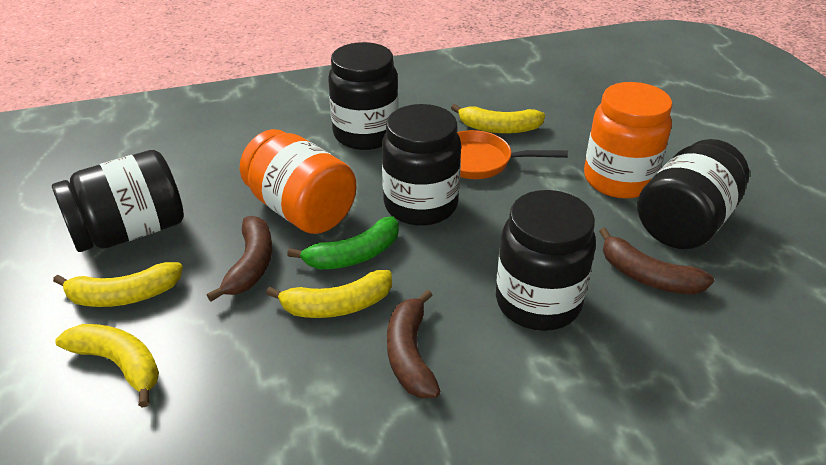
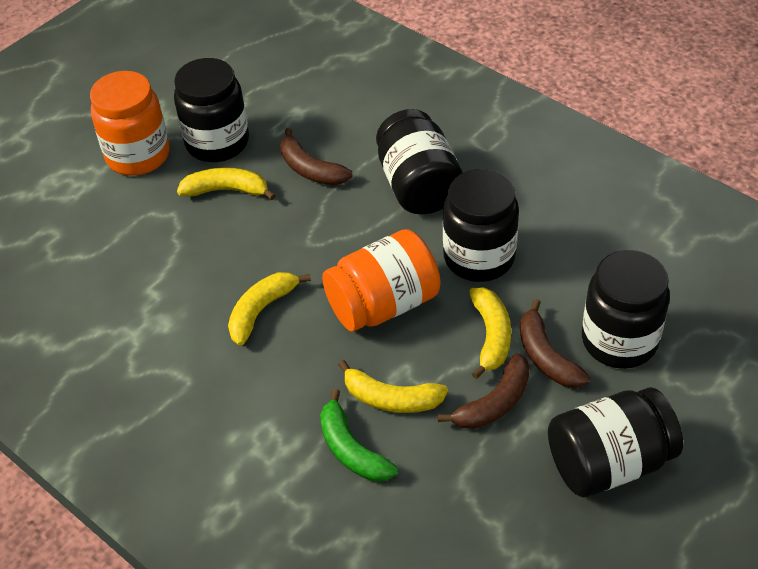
orange pan: 1 -> 0

